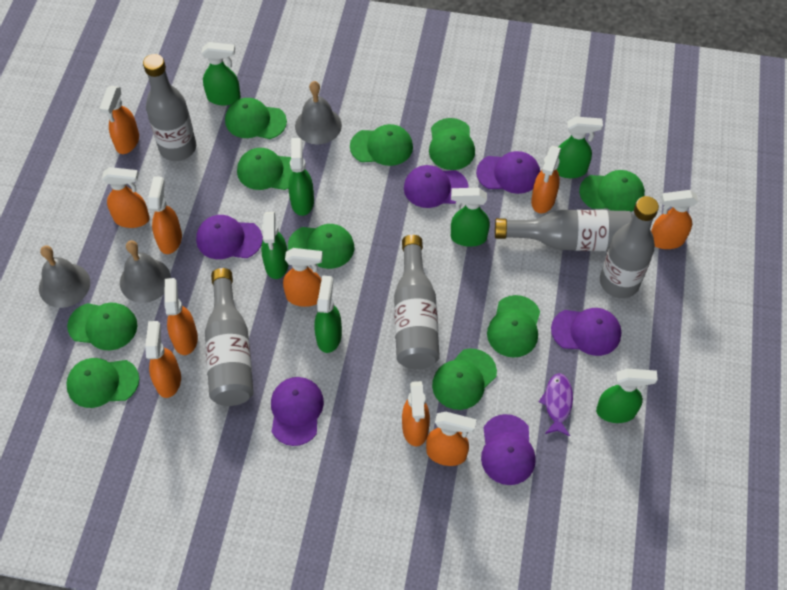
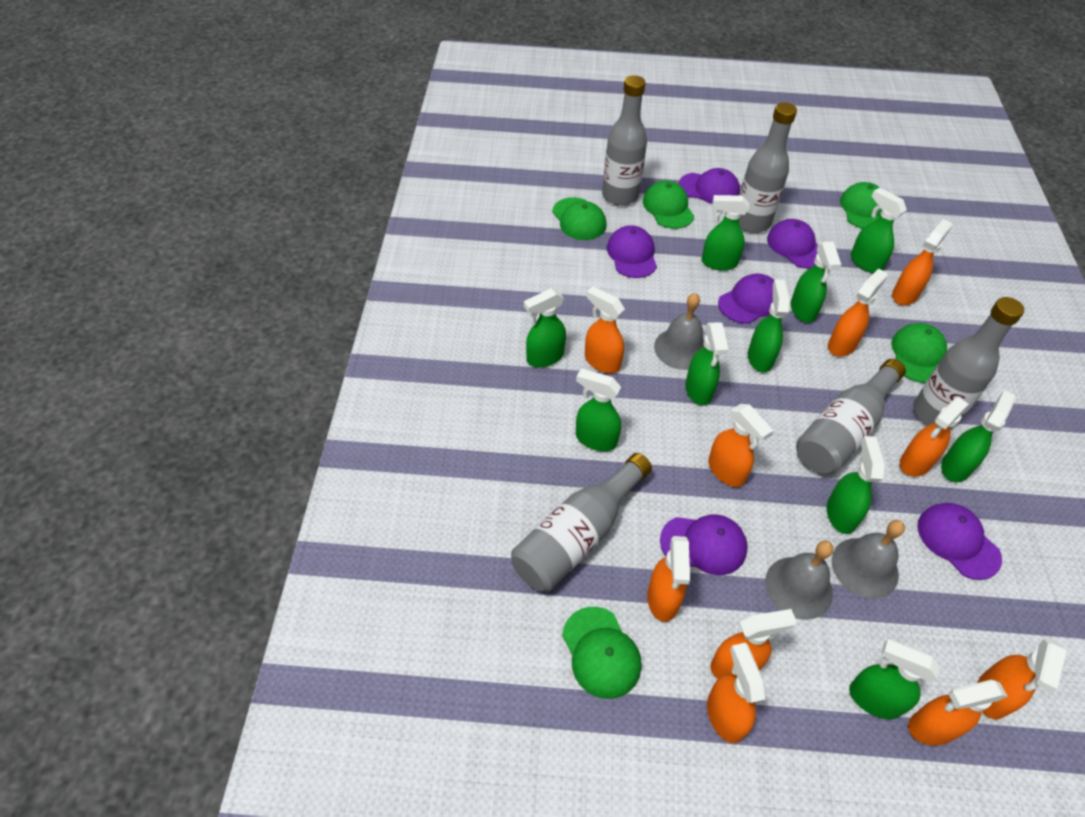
green cap: 10 -> 5
green spray bottle: 7 -> 10
purple fish: 1 -> 0

